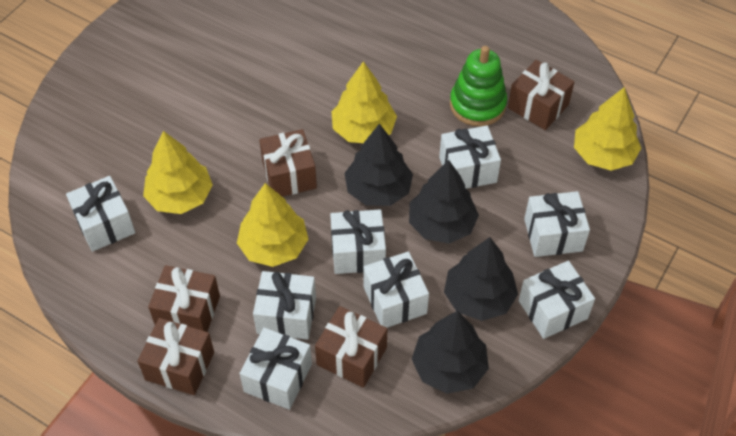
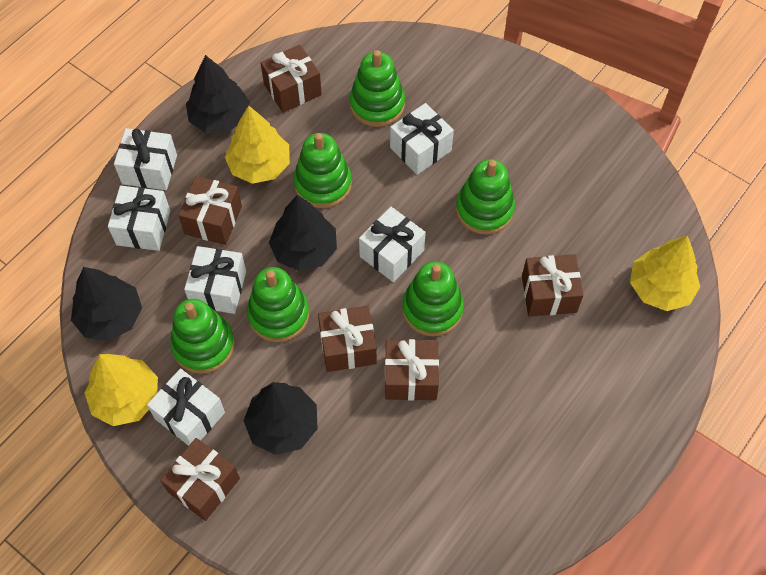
brown gift: 5 -> 6
green stacking toy: 1 -> 6
white gift: 8 -> 6
yellow tree: 4 -> 3

